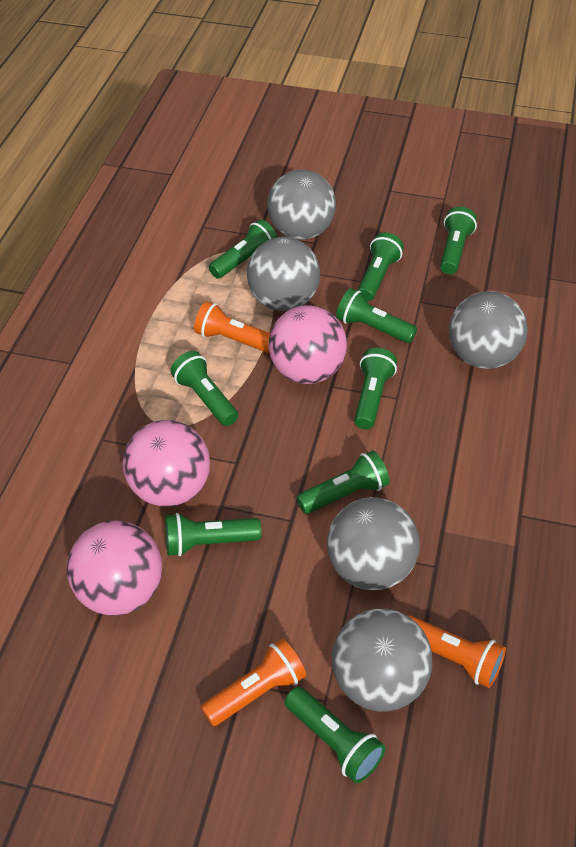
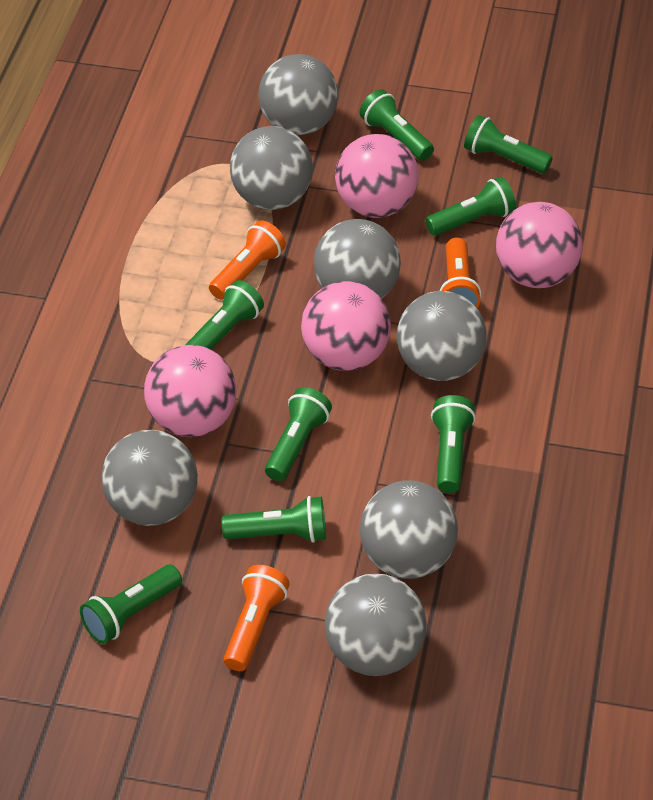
green flashlight: 9 -> 8
grey ball: 5 -> 7
pink ball: 3 -> 4

